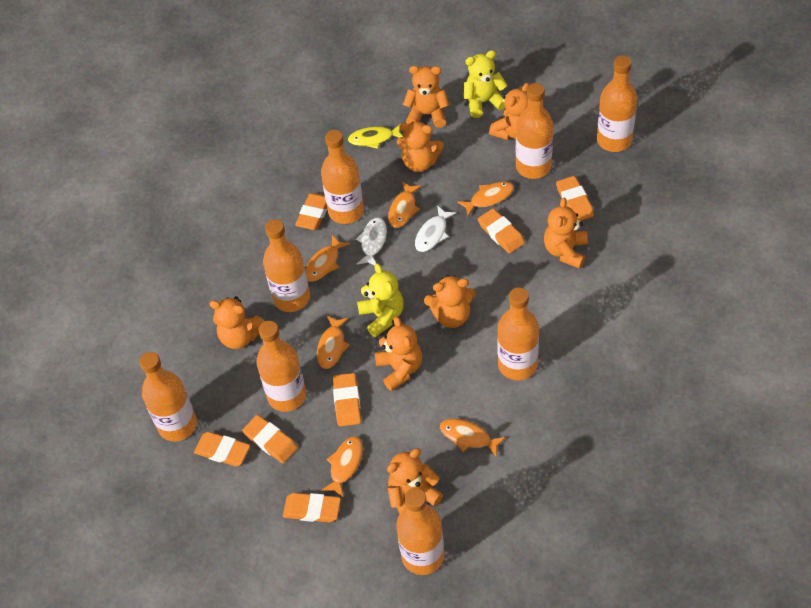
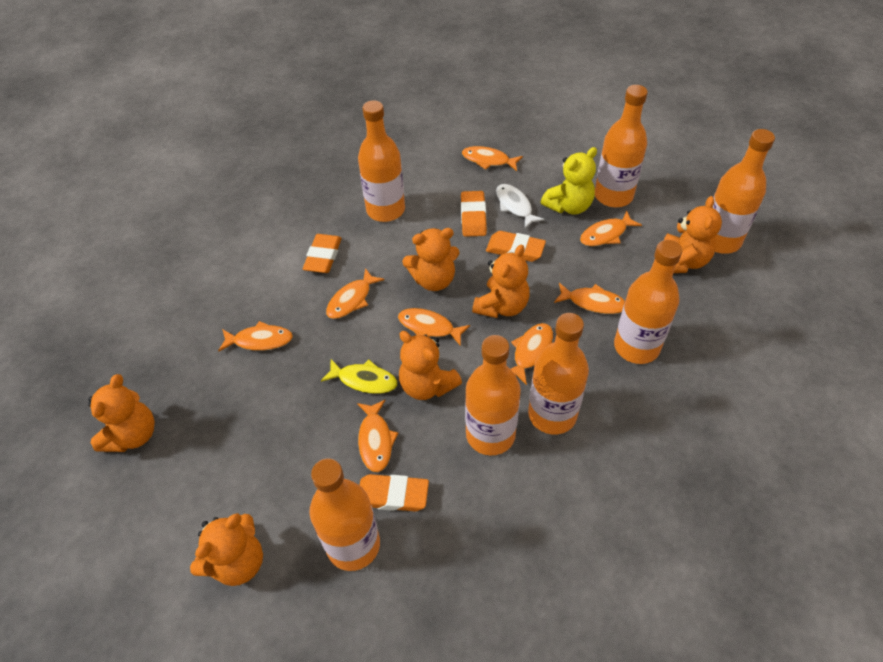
orange bottle: 8 -> 7
orange eraser: 7 -> 4
orange fish: 6 -> 8
orange teddy bear: 8 -> 6
white fish: 2 -> 1
yellow teddy bear: 2 -> 1

